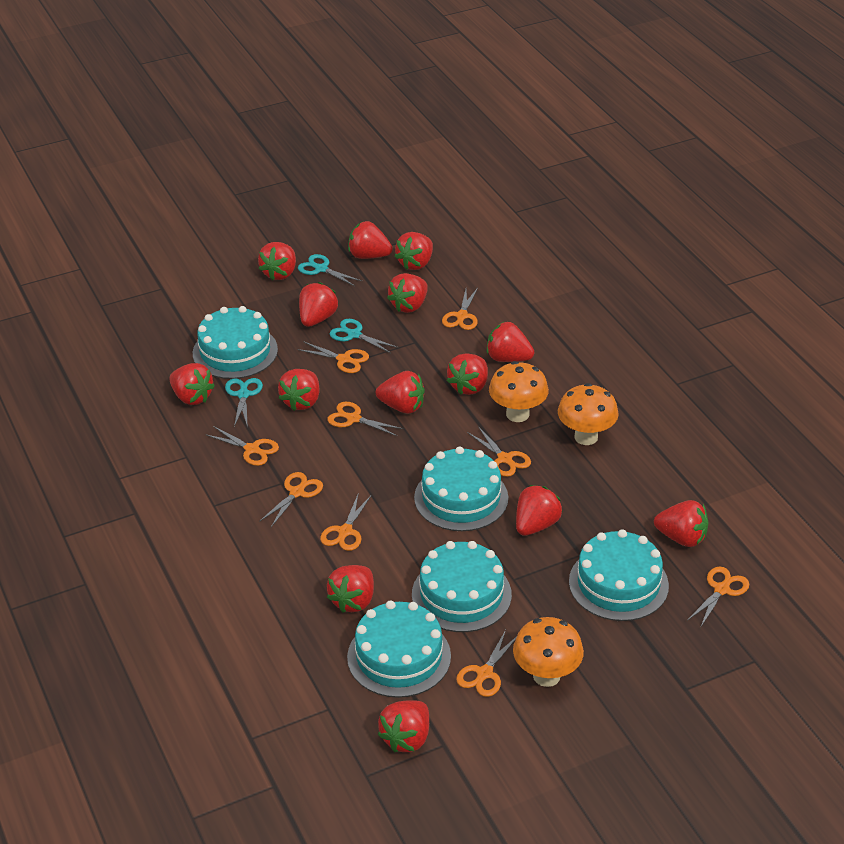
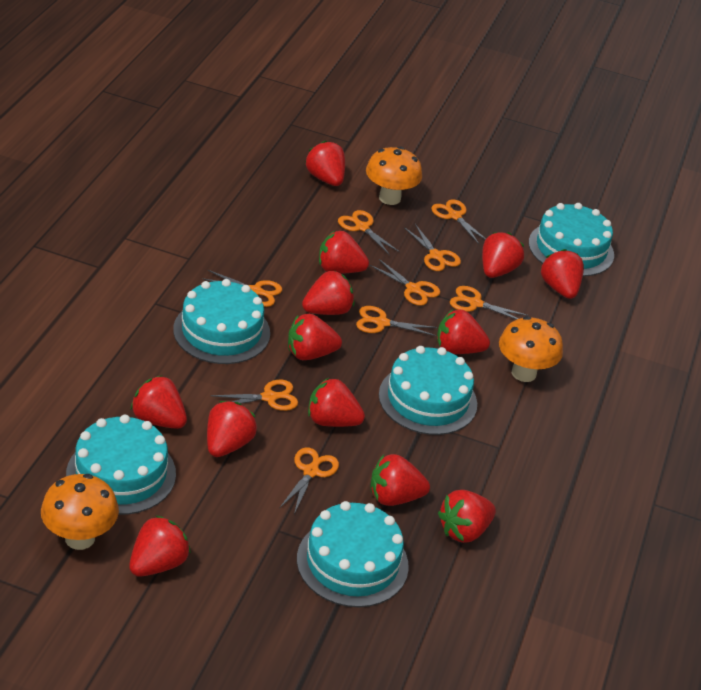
red strawberry: 14 -> 13
turquoise scissors: 3 -> 0

